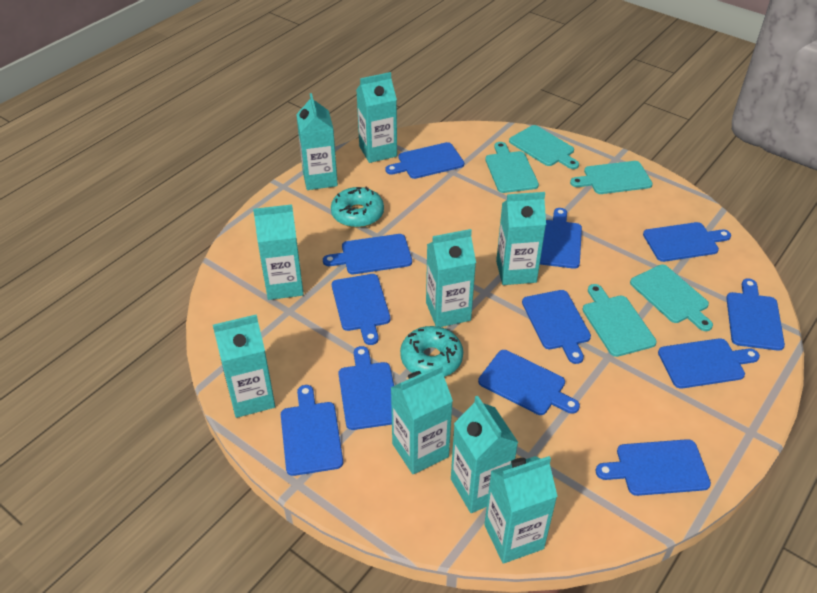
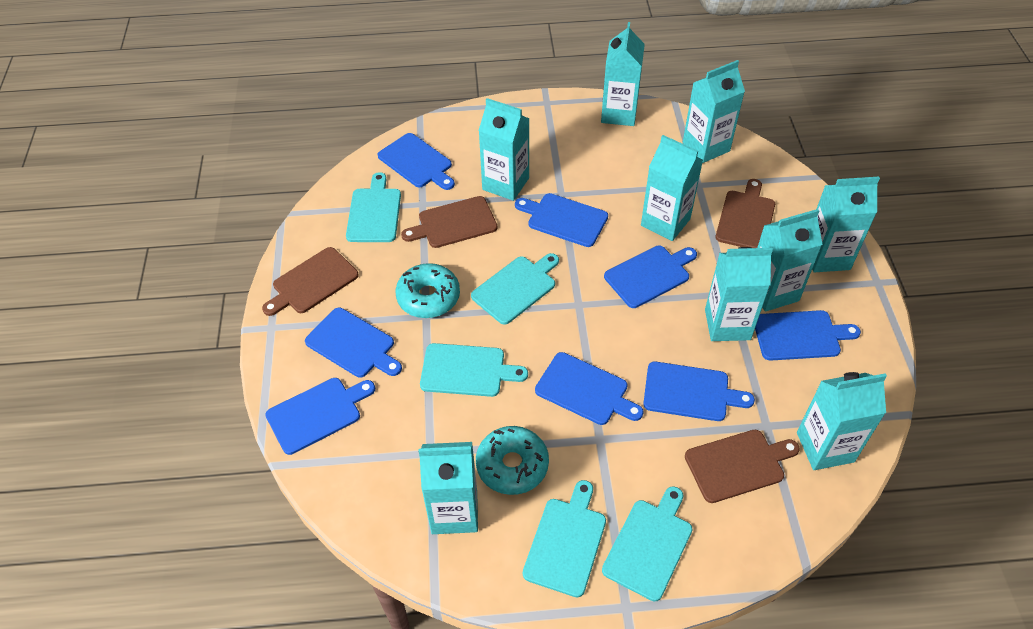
blue cutting board: 12 -> 8
brown cutting board: 0 -> 4

